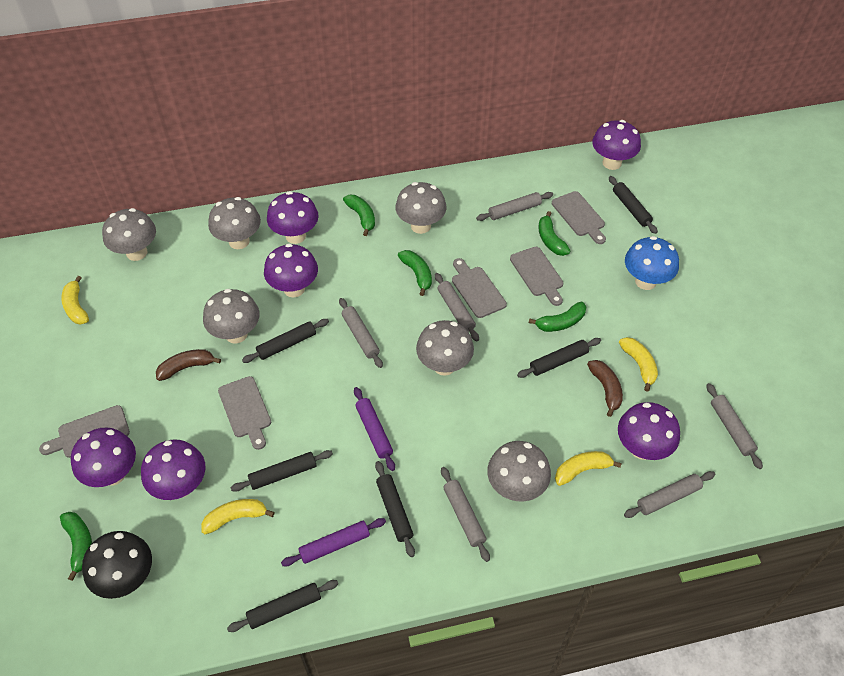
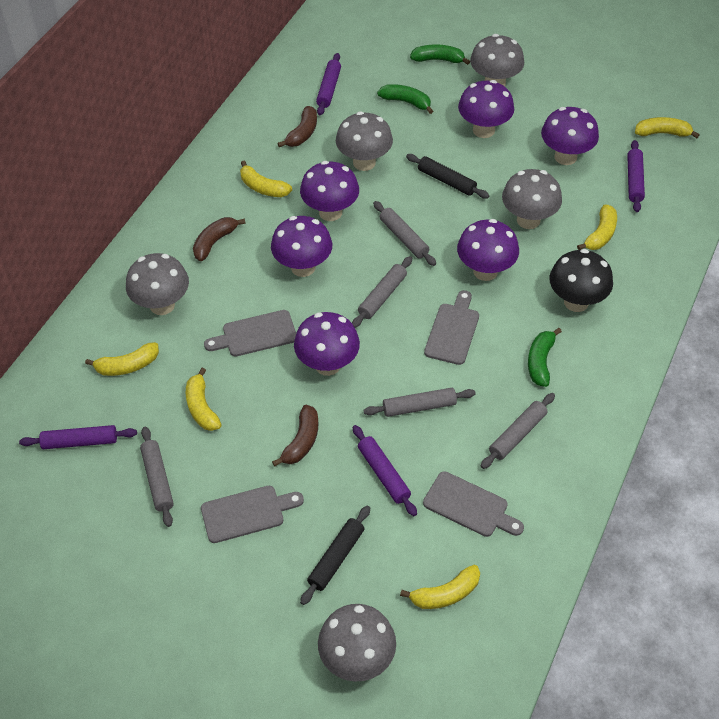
black rolling pin: 6 -> 2
blue mushroom: 1 -> 0
brown banana: 2 -> 3
green banana: 5 -> 3
grey cutting board: 5 -> 4
grey mushroom: 6 -> 5
grey rolling pin: 6 -> 5
purple rolling pin: 2 -> 4
yellow banana: 4 -> 6

